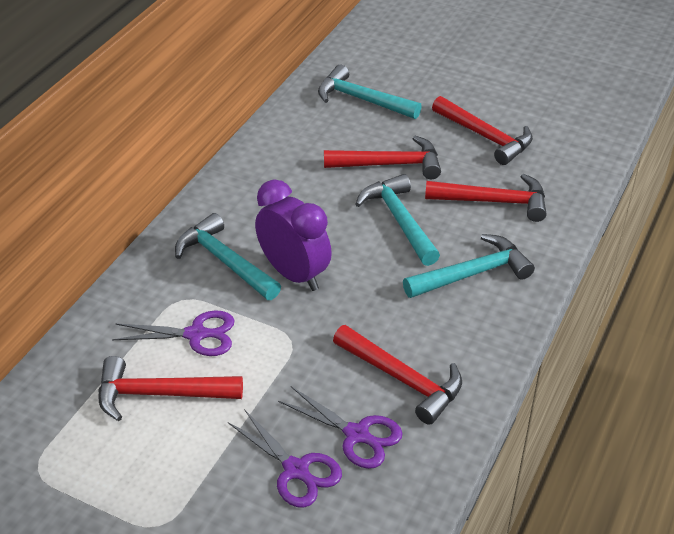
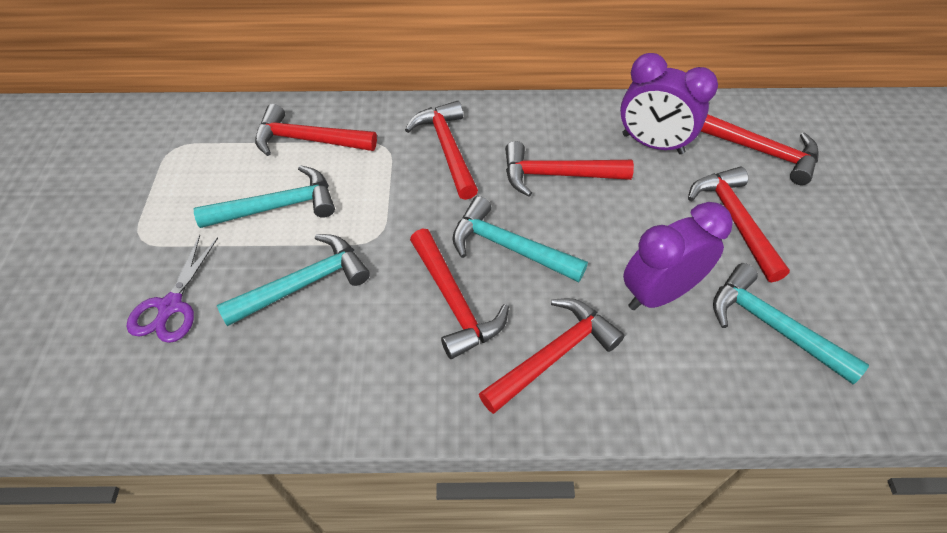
purple clock: 1 -> 2
purple scissors: 3 -> 1
red hammer: 5 -> 7

